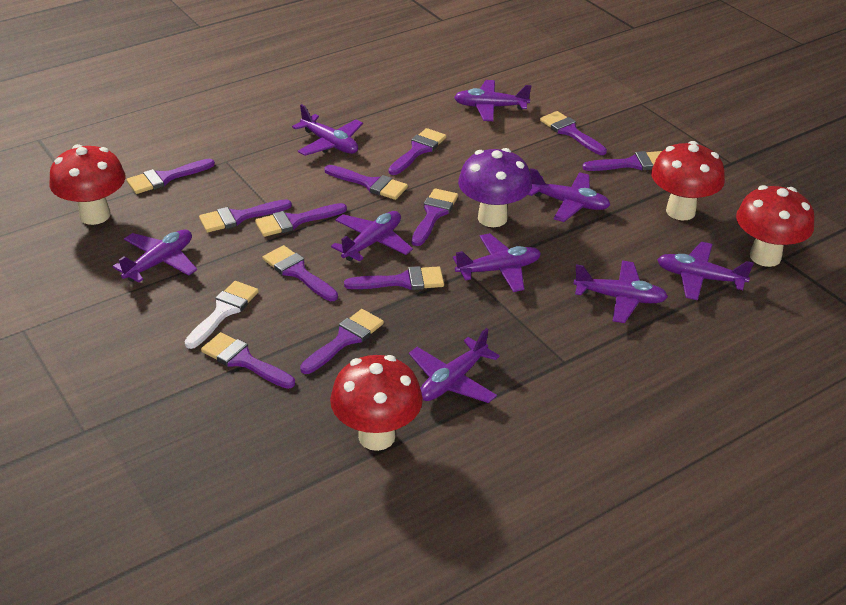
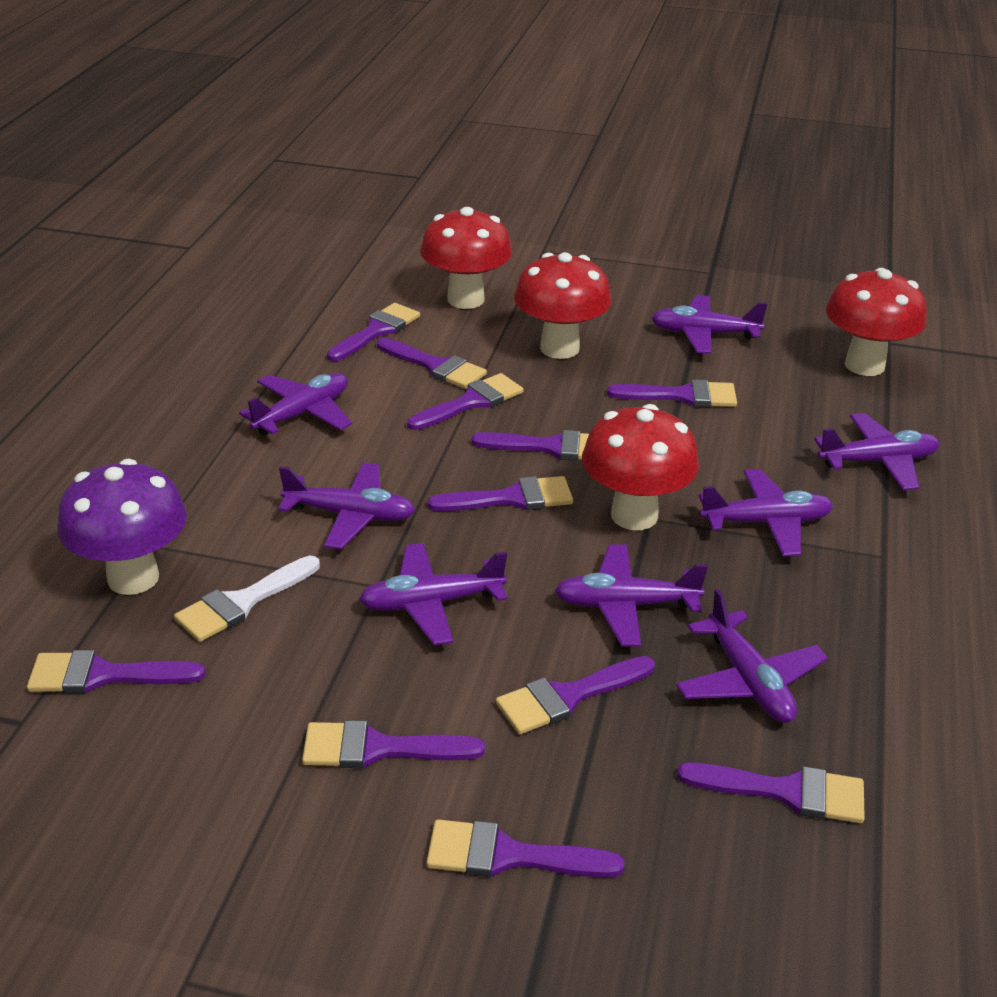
purple brush: 12 -> 11
purple plane: 9 -> 8

